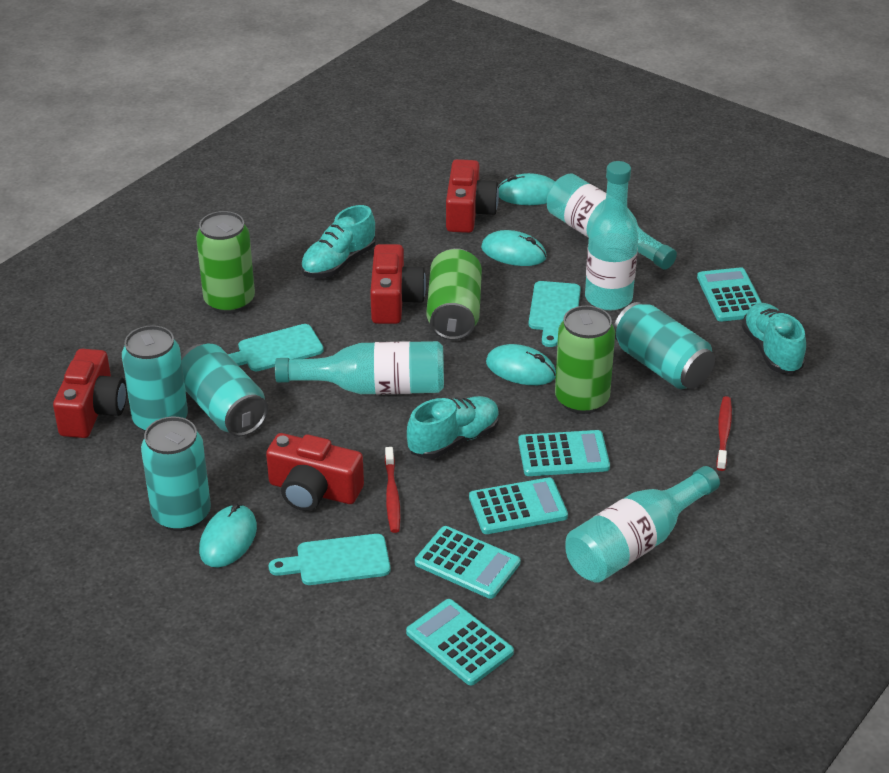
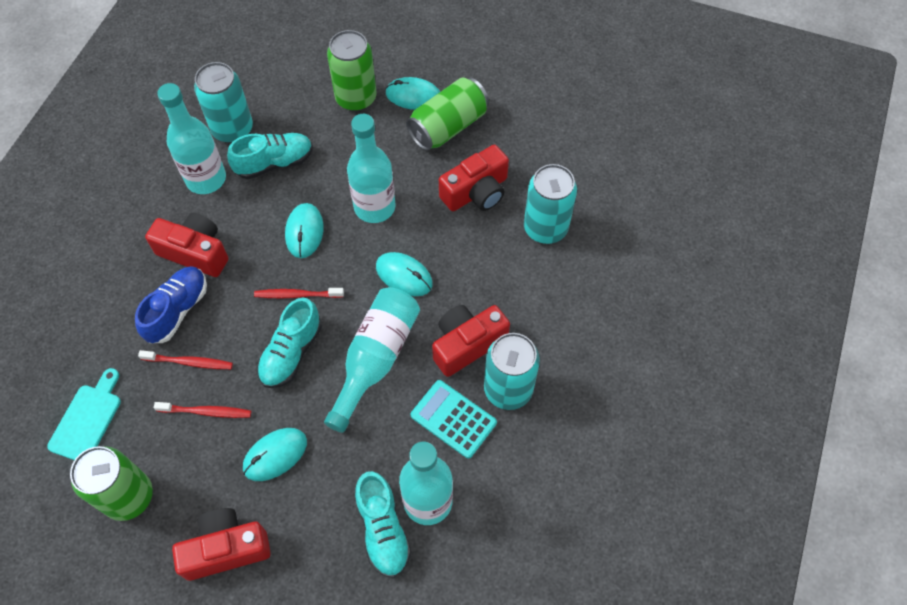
blue shoe: 0 -> 1
red toothbrush: 2 -> 3
turquoise calculator: 5 -> 1
turquoise can: 4 -> 3
turquoise cutting board: 3 -> 1

